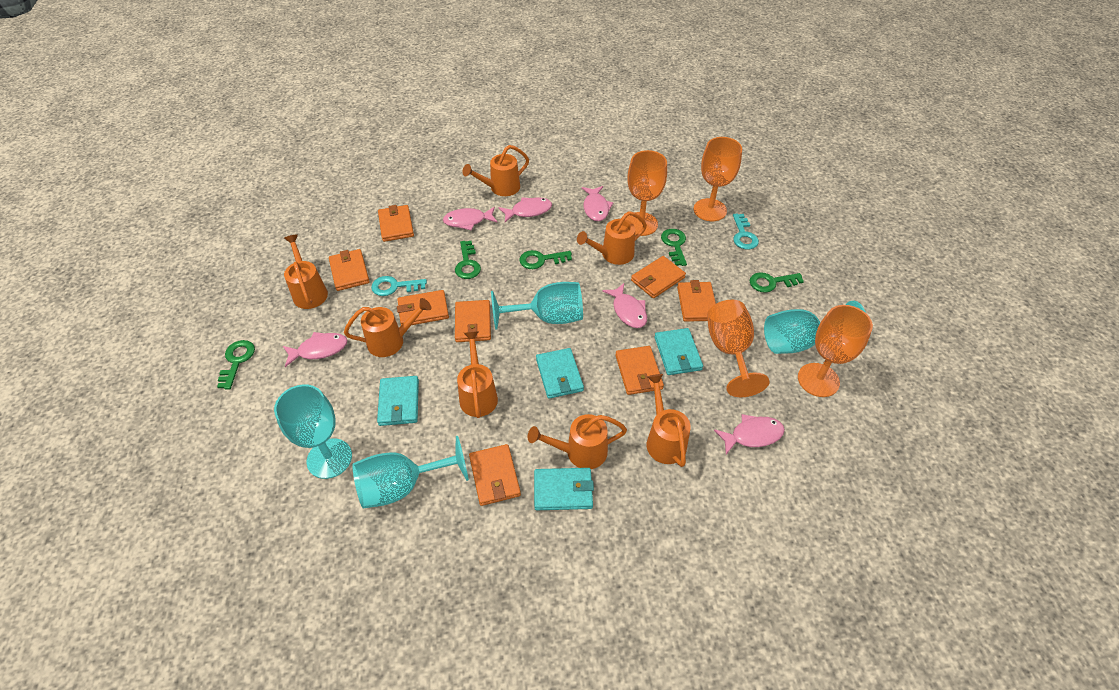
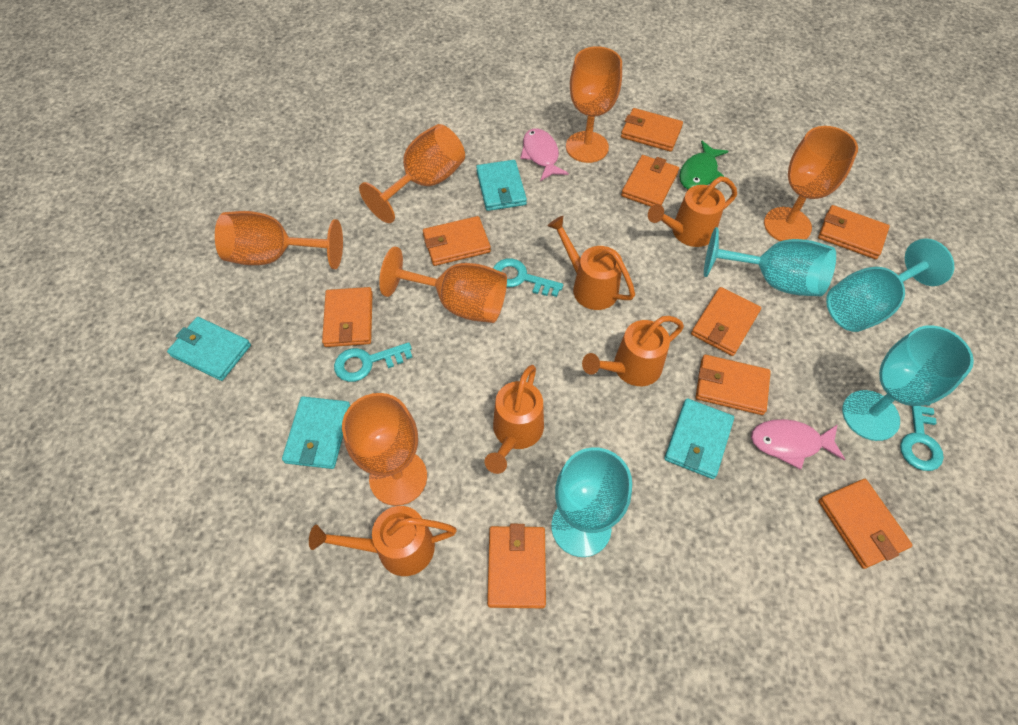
green fish: 0 -> 1
green key: 5 -> 0
orange goblet: 4 -> 6
orange wallet: 8 -> 9
orange watering can: 7 -> 5
pink fish: 6 -> 2
turquoise key: 2 -> 3

